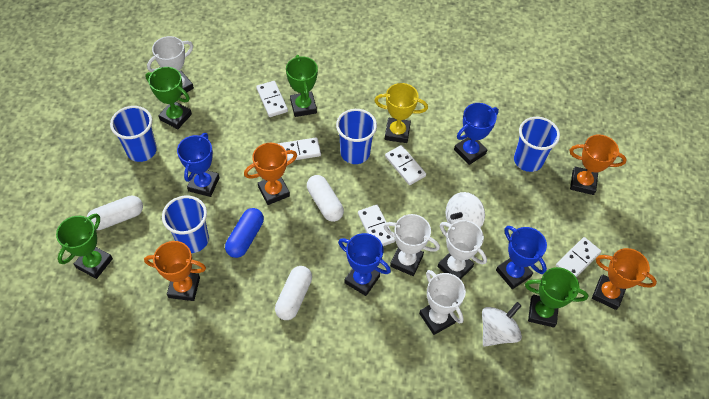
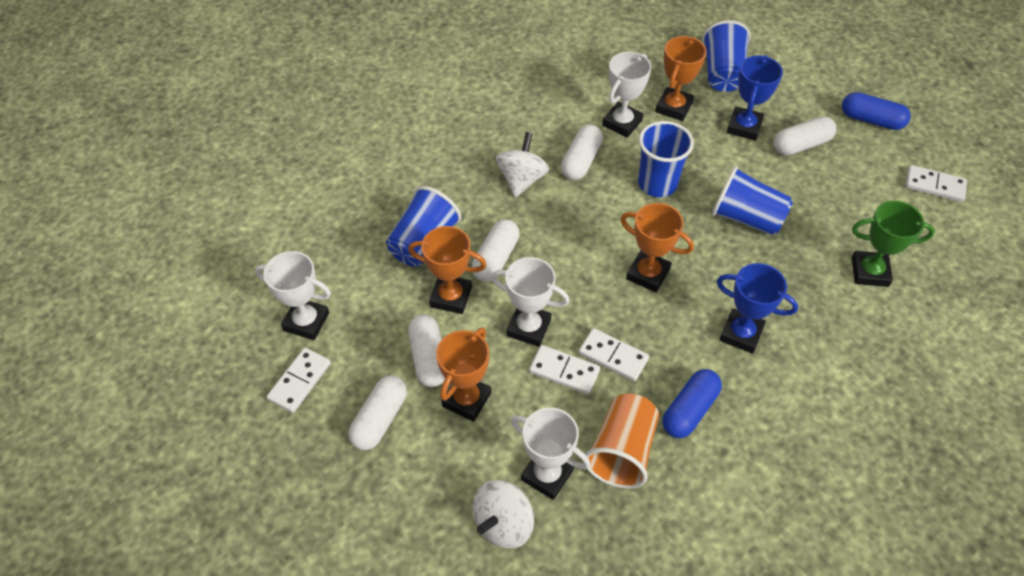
blue capsule: 1 -> 2
blue trophy: 4 -> 2
green trophy: 4 -> 1
orange cup: 0 -> 1
white capsule: 3 -> 5
white domino: 5 -> 4
yellow trophy: 1 -> 0

